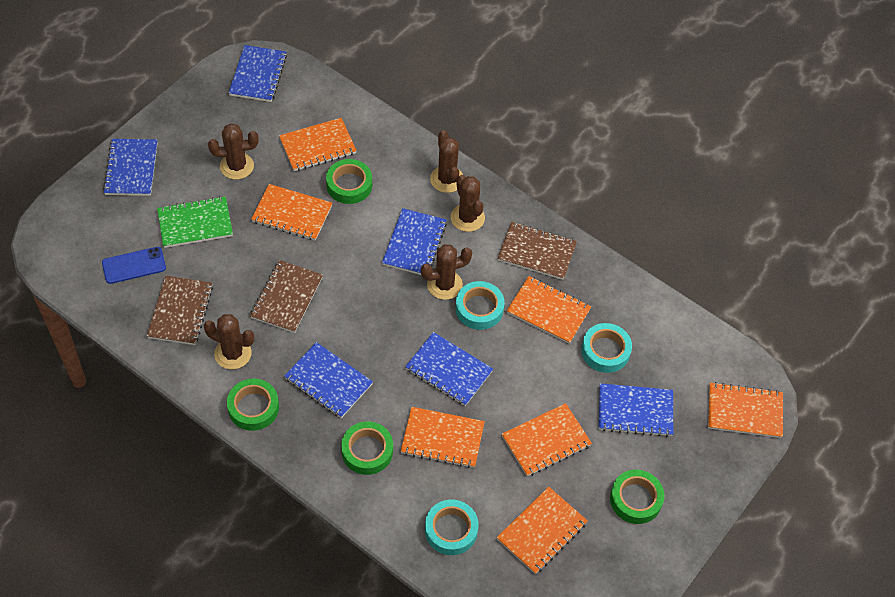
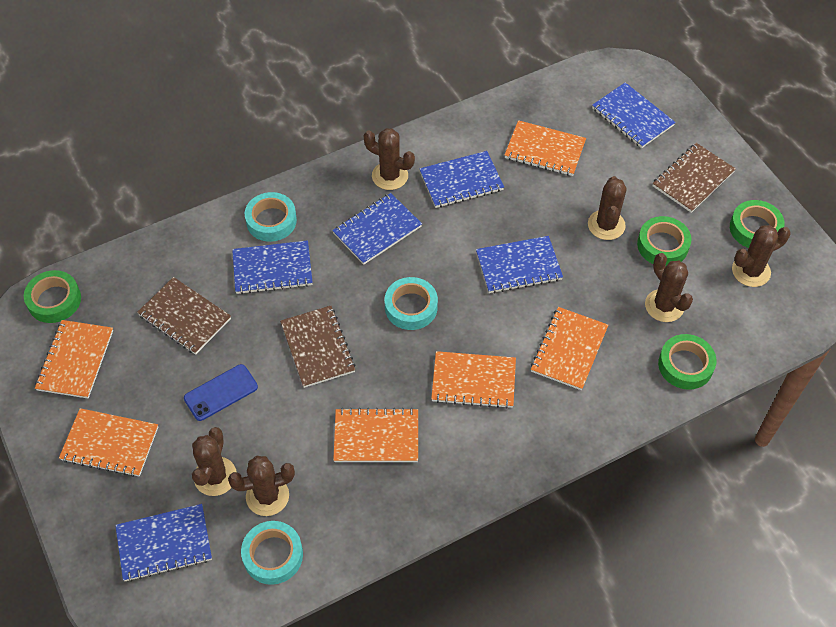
brown cactus: 5 -> 6
green notebook: 1 -> 0
orange notebook: 7 -> 6

